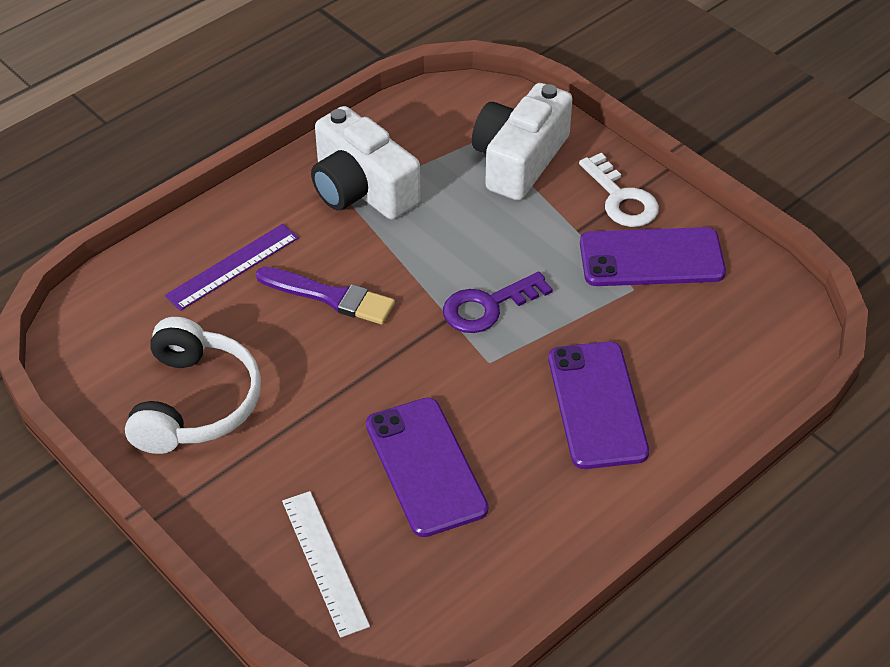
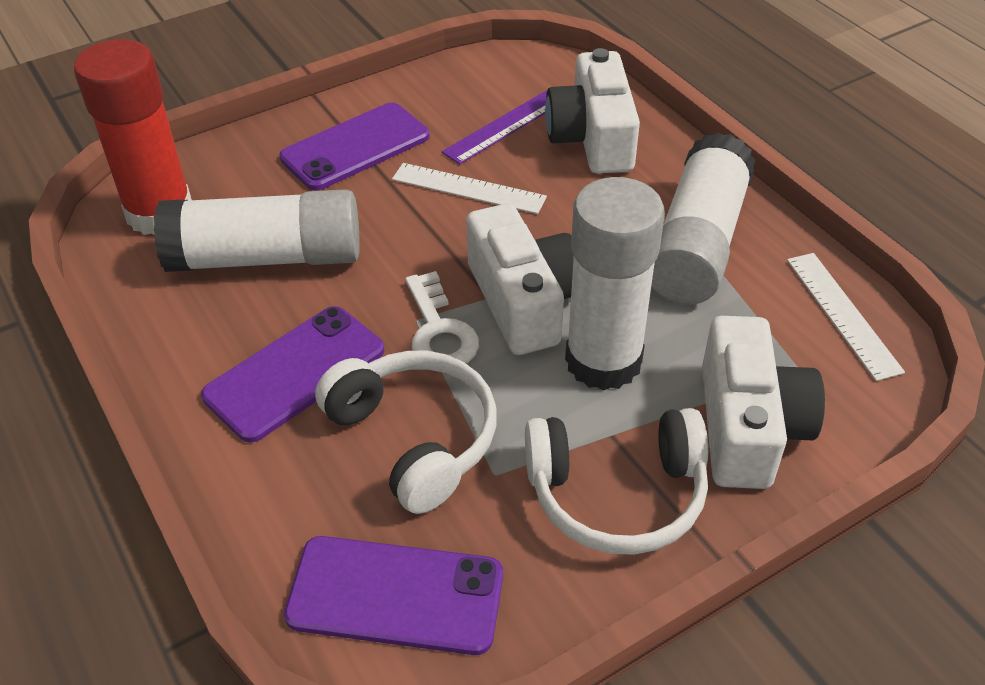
purple brush: 1 -> 0
purple key: 1 -> 0
red glue stick: 0 -> 1
white camera: 2 -> 3
white glue stick: 0 -> 3
white headphones: 1 -> 2
white ruler: 1 -> 2

